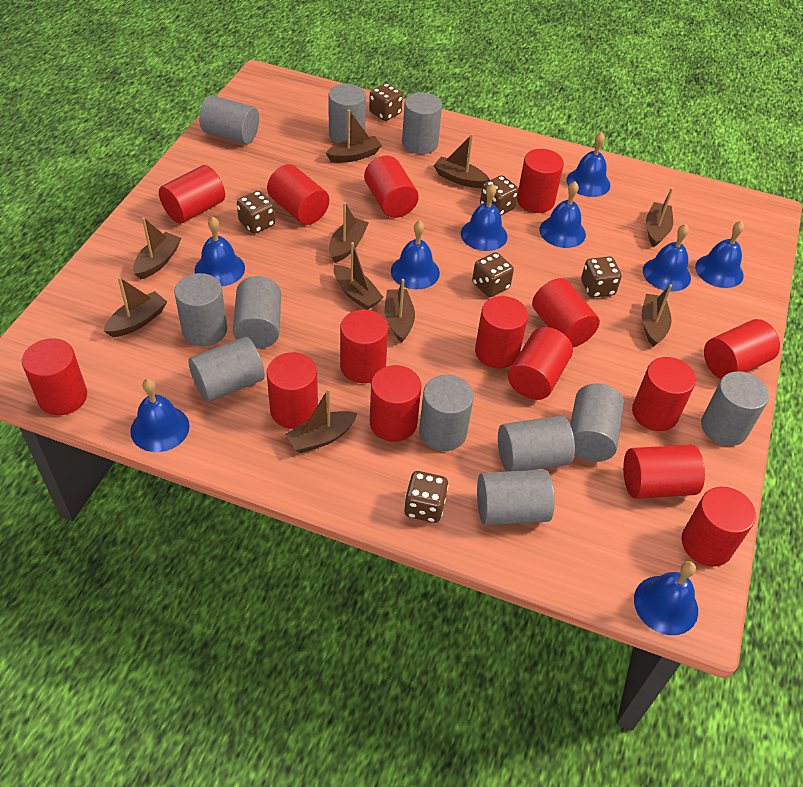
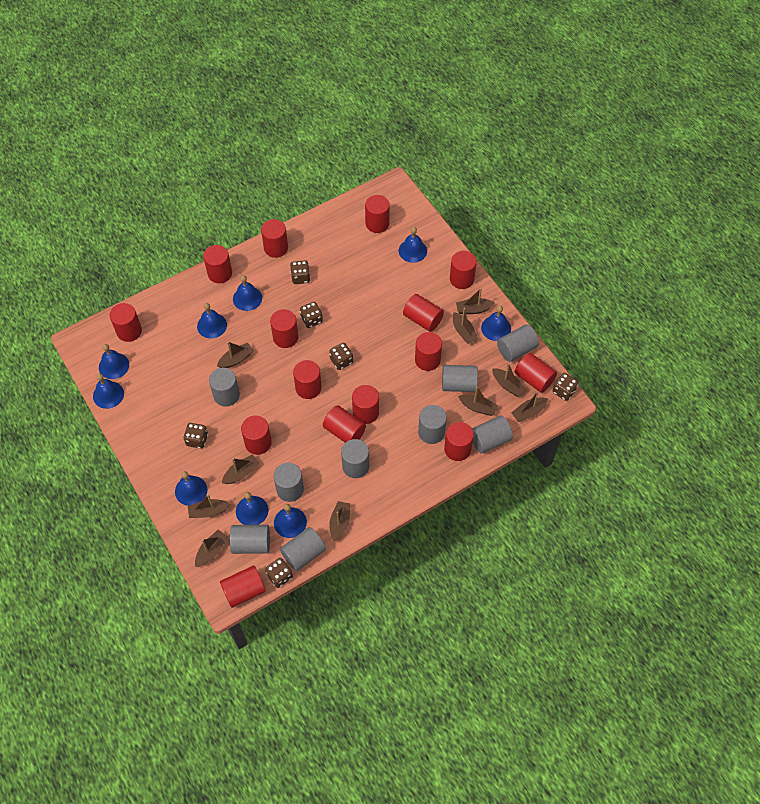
grey cylinder: 11 -> 9

